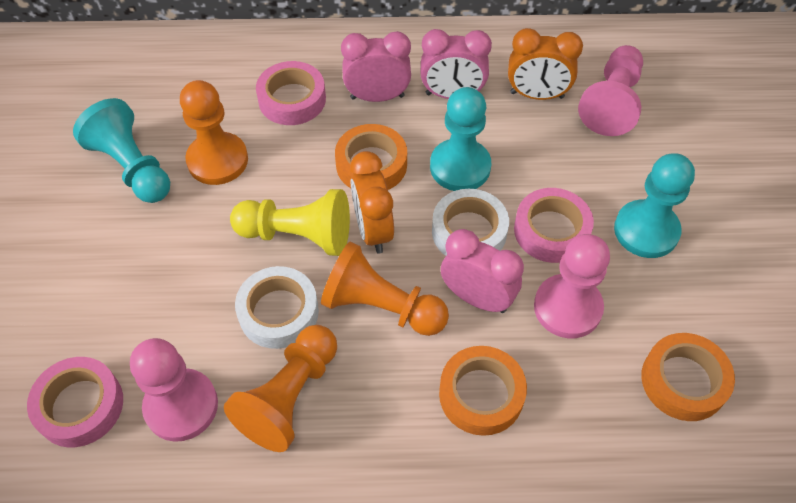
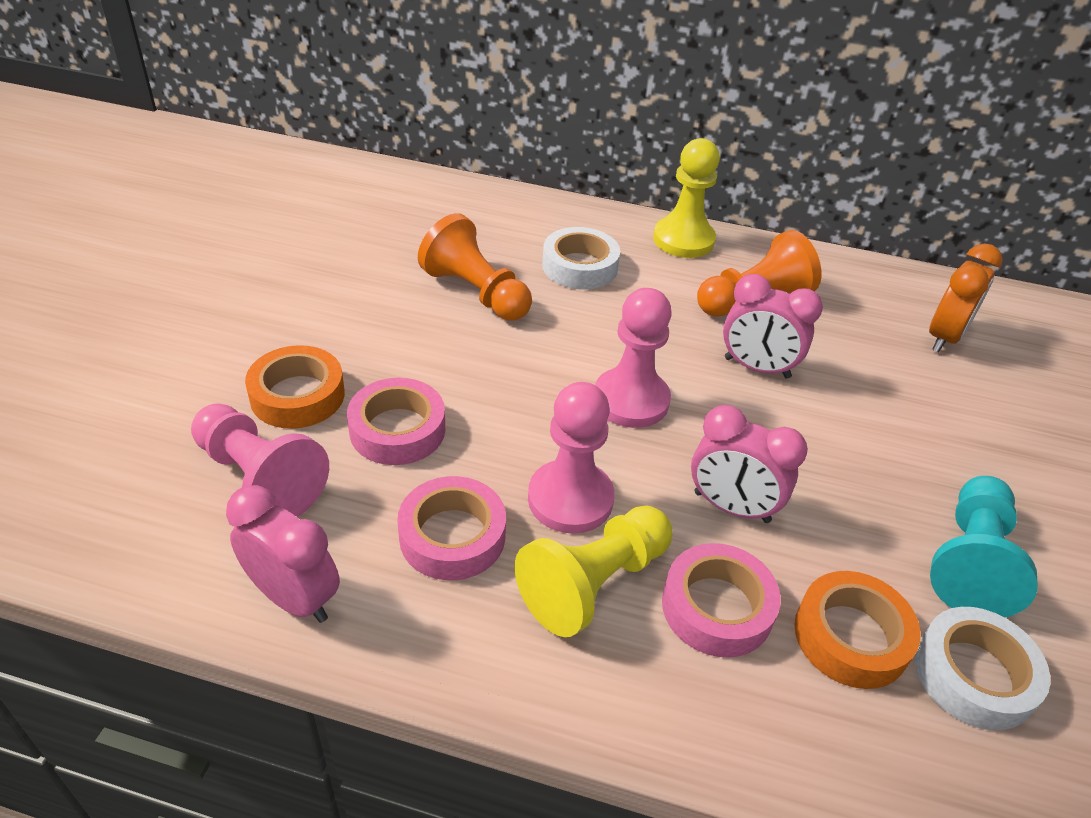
orange clock: 2 -> 1
orange pawn: 3 -> 2
orange tape: 3 -> 2
turquoise pawn: 3 -> 1
yellow pawn: 1 -> 2

